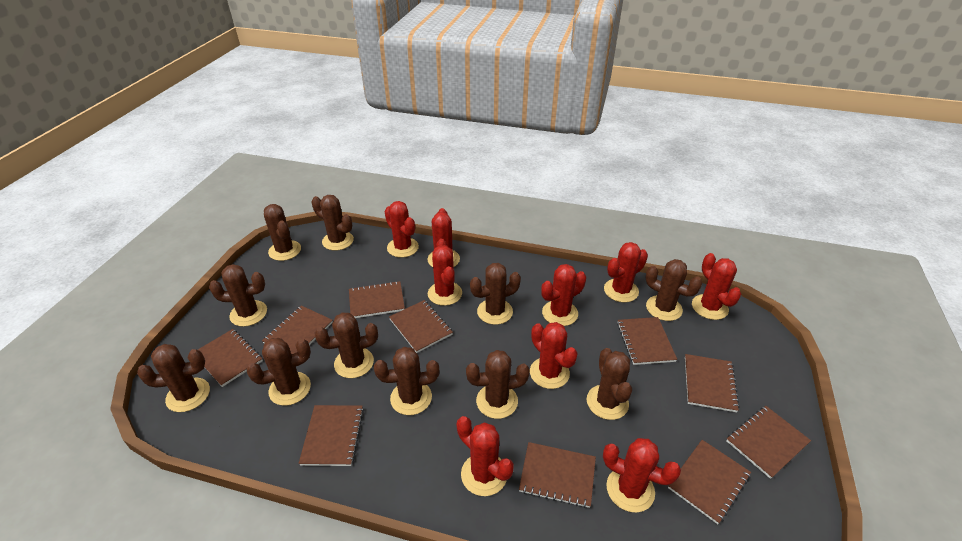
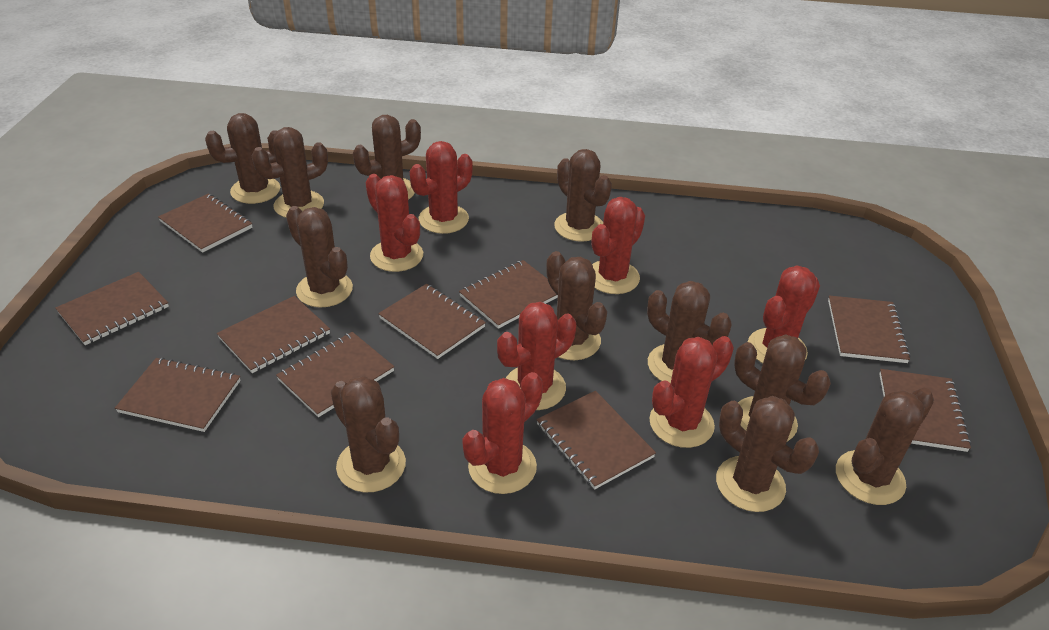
red cactus: 9 -> 7

